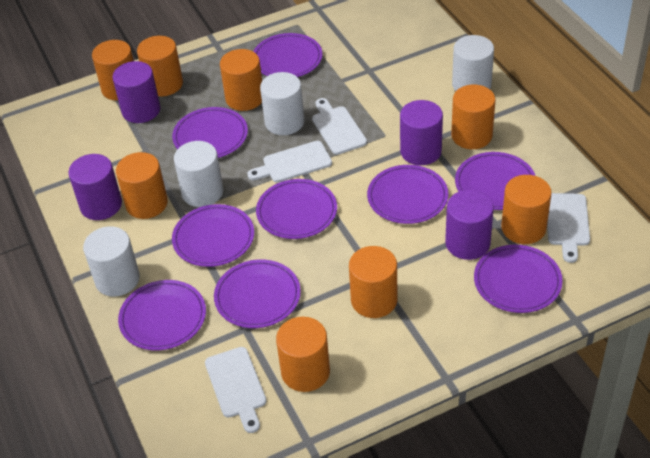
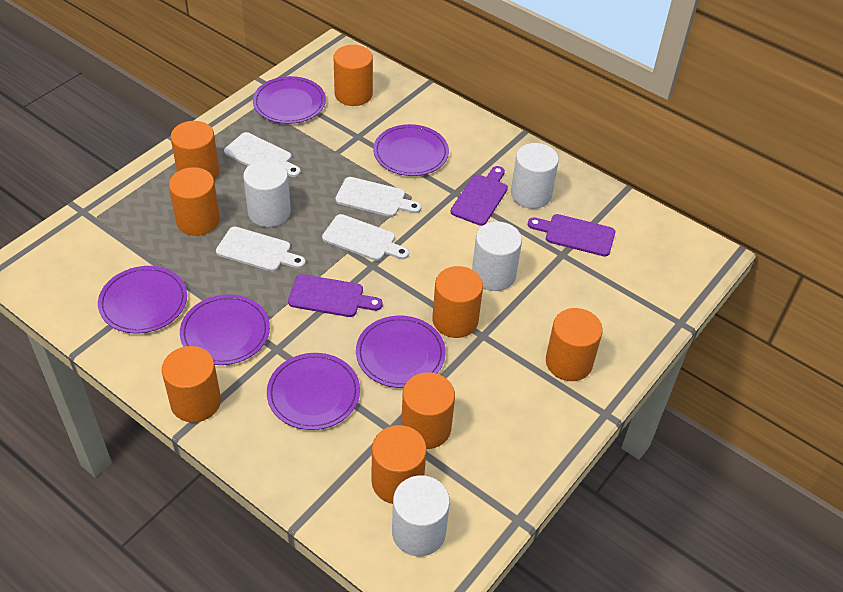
purple cutting board: 0 -> 3
purple cylinder: 4 -> 0
purple plate: 9 -> 6

